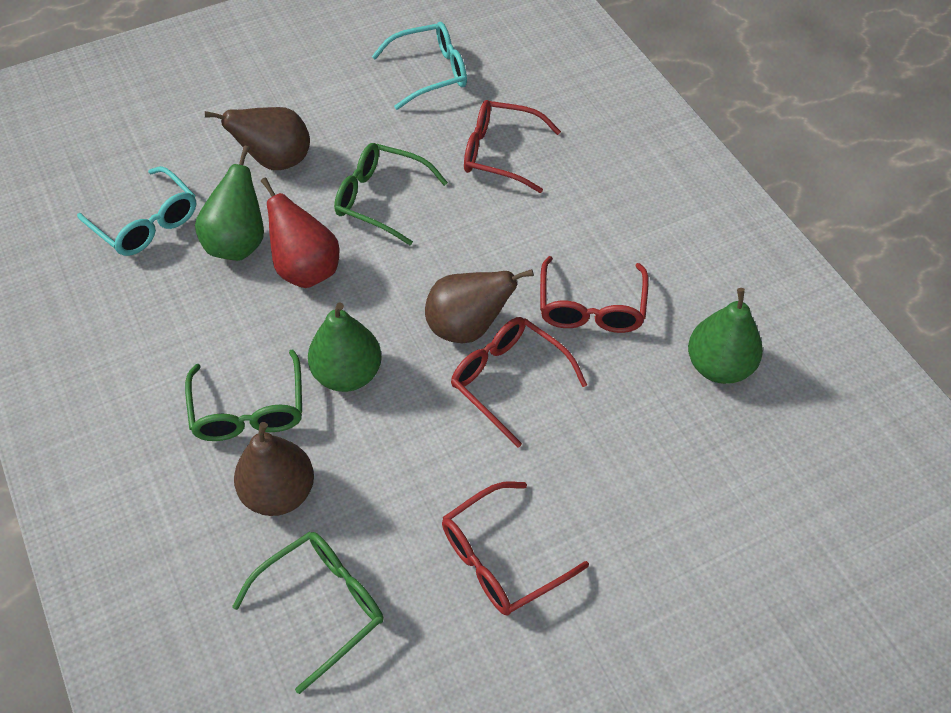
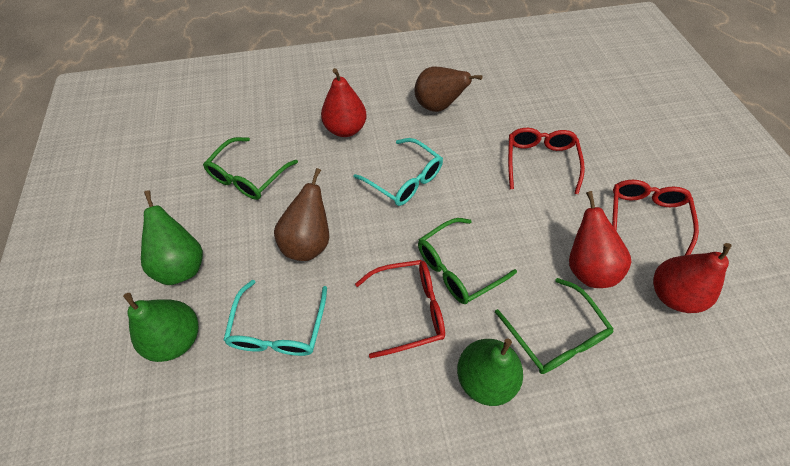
brown pear: 3 -> 2
red glasses: 4 -> 3
red pear: 1 -> 3

